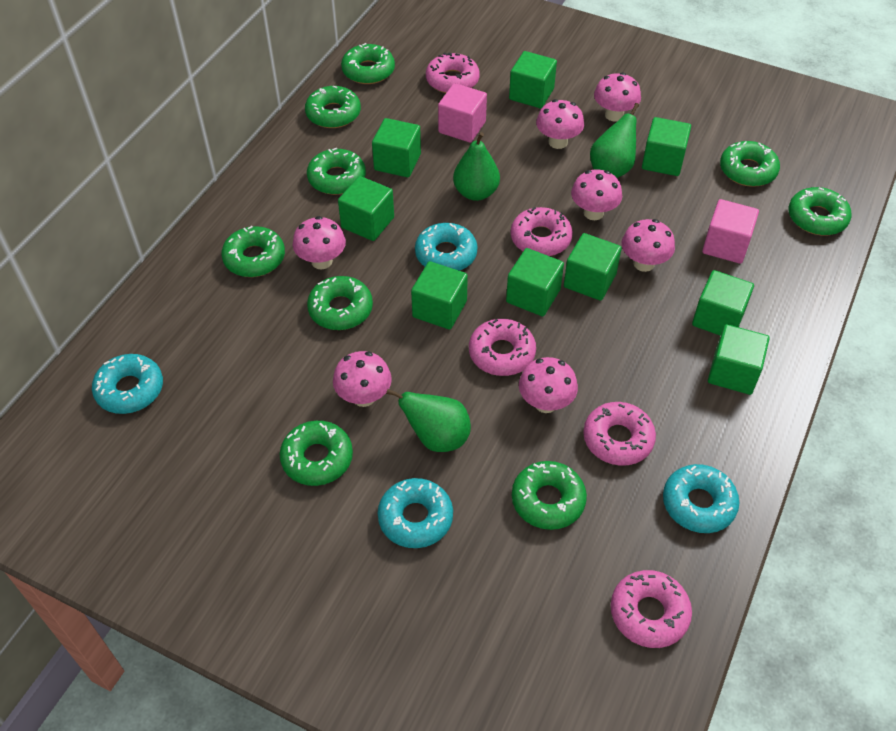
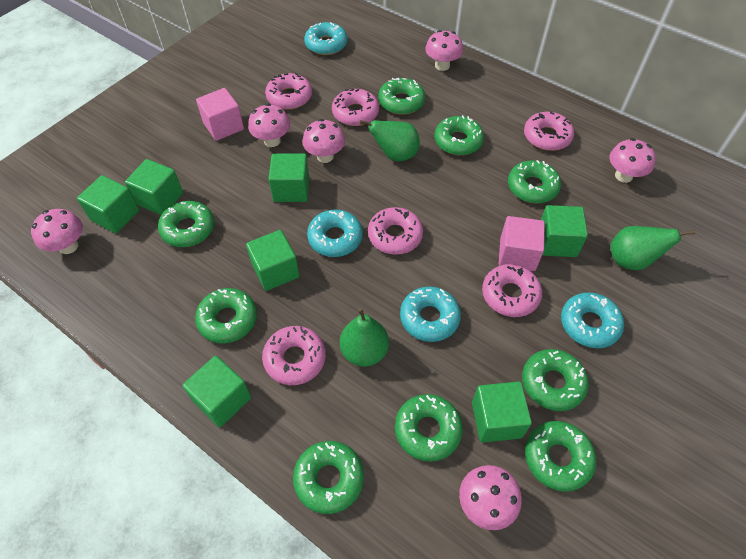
green cube: 9 -> 7
pink donut: 5 -> 6
pink mushroom: 7 -> 6

